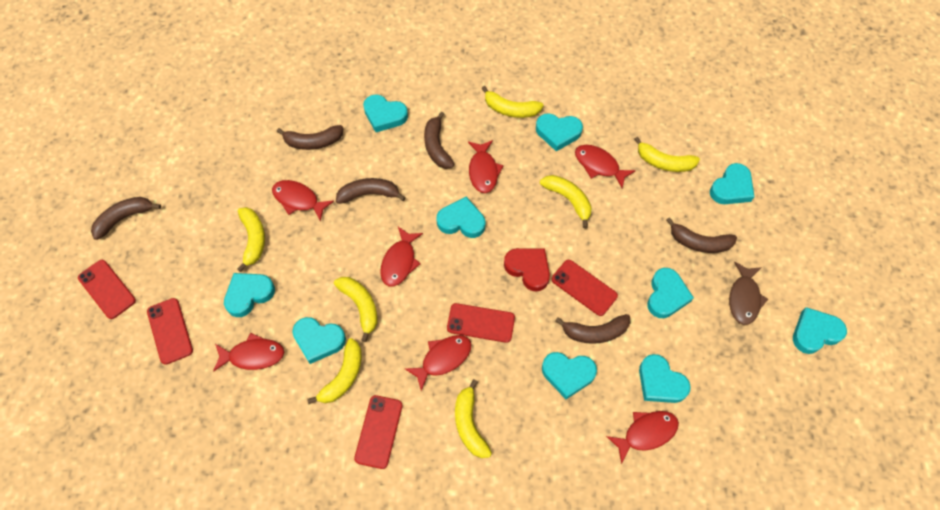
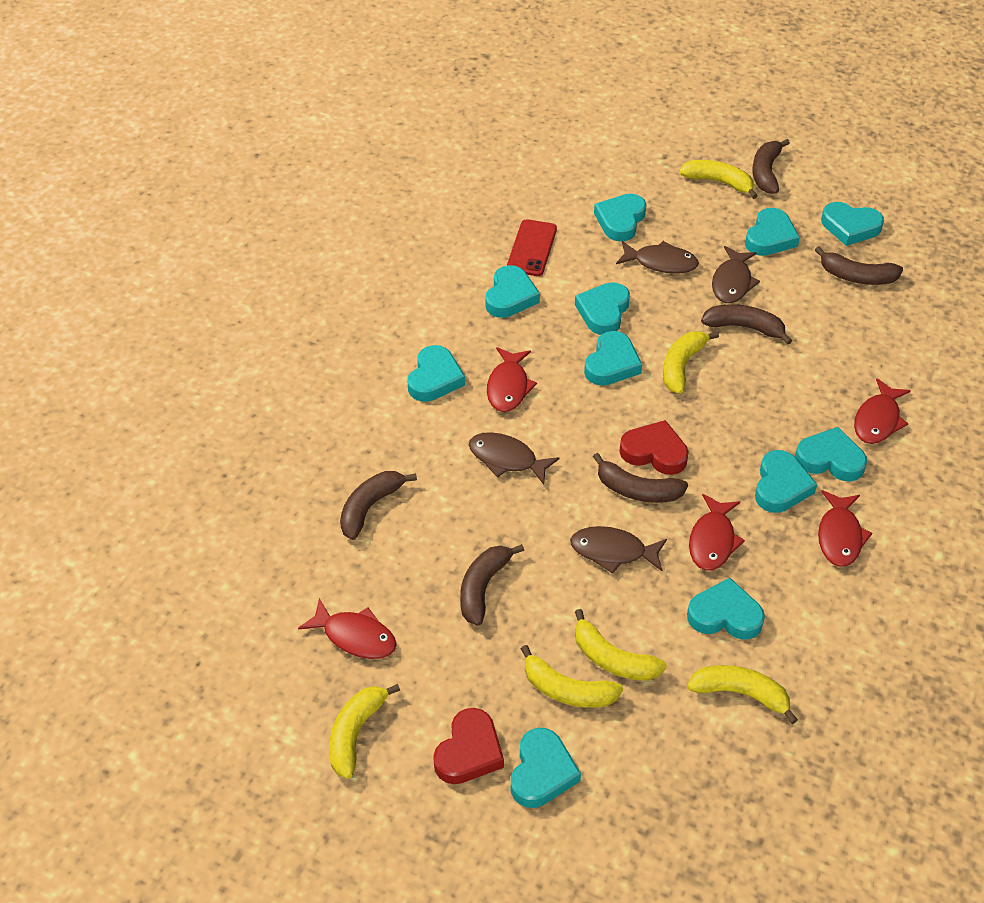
brown fish: 1 -> 4
red fish: 7 -> 5
red heart: 1 -> 2
red phone: 5 -> 1
turquoise heart: 10 -> 11
yellow banana: 7 -> 6

